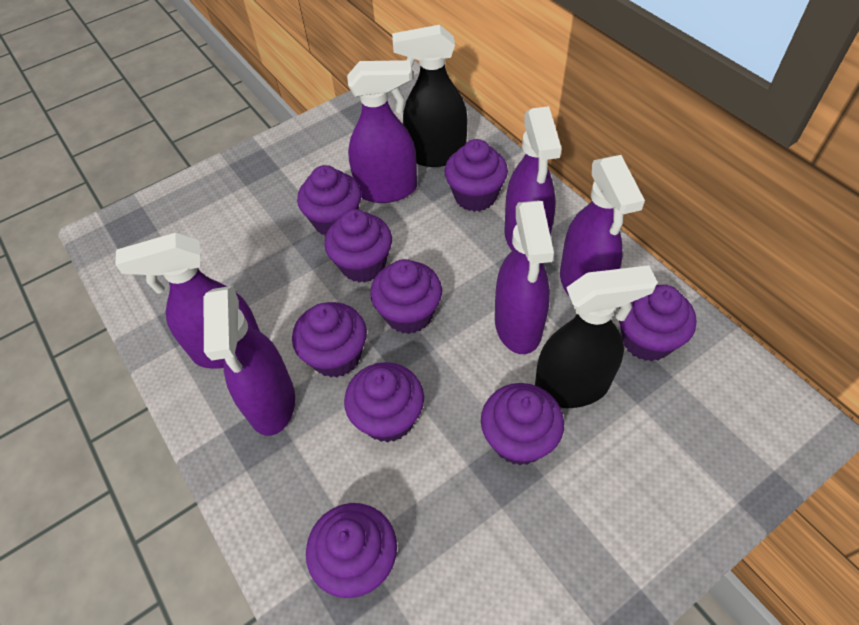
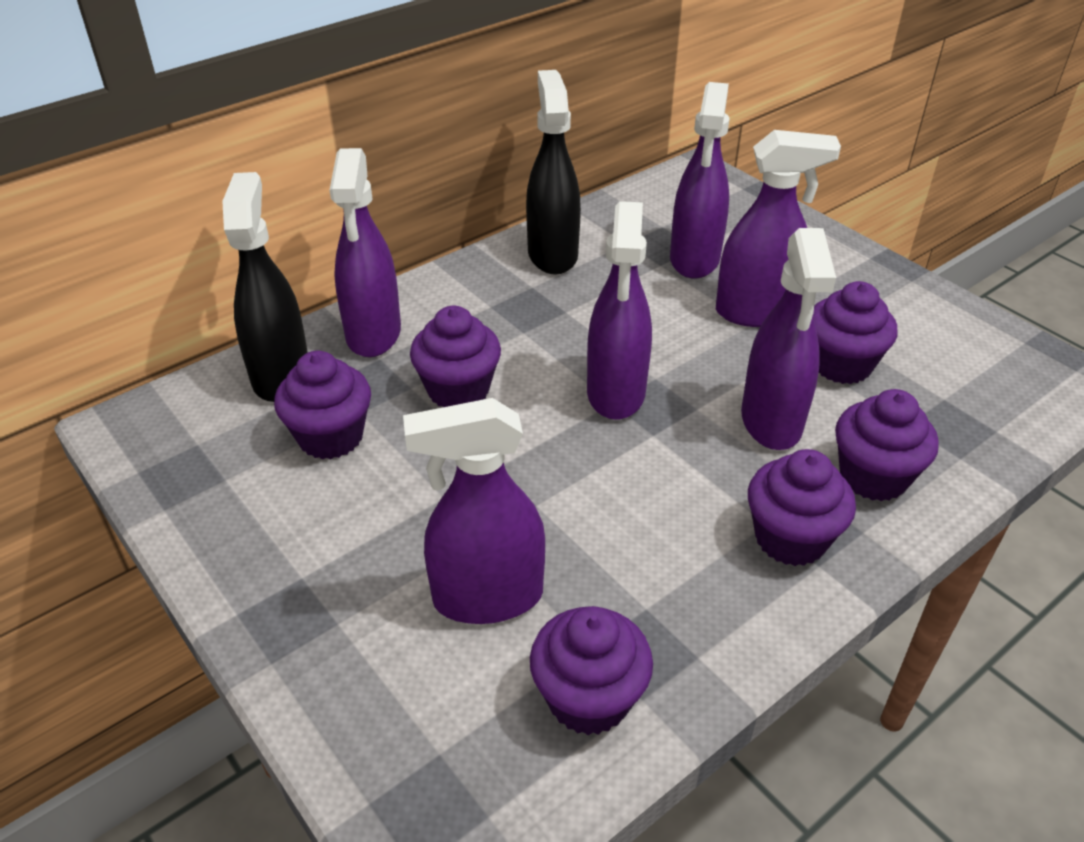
purple cupcake: 9 -> 6

